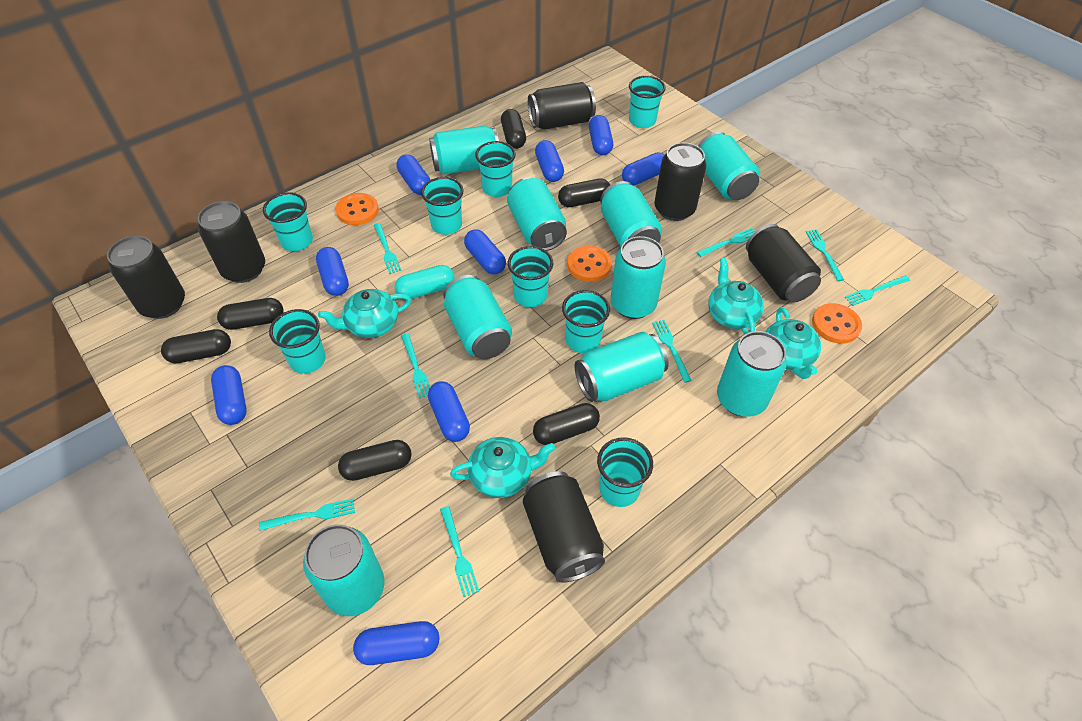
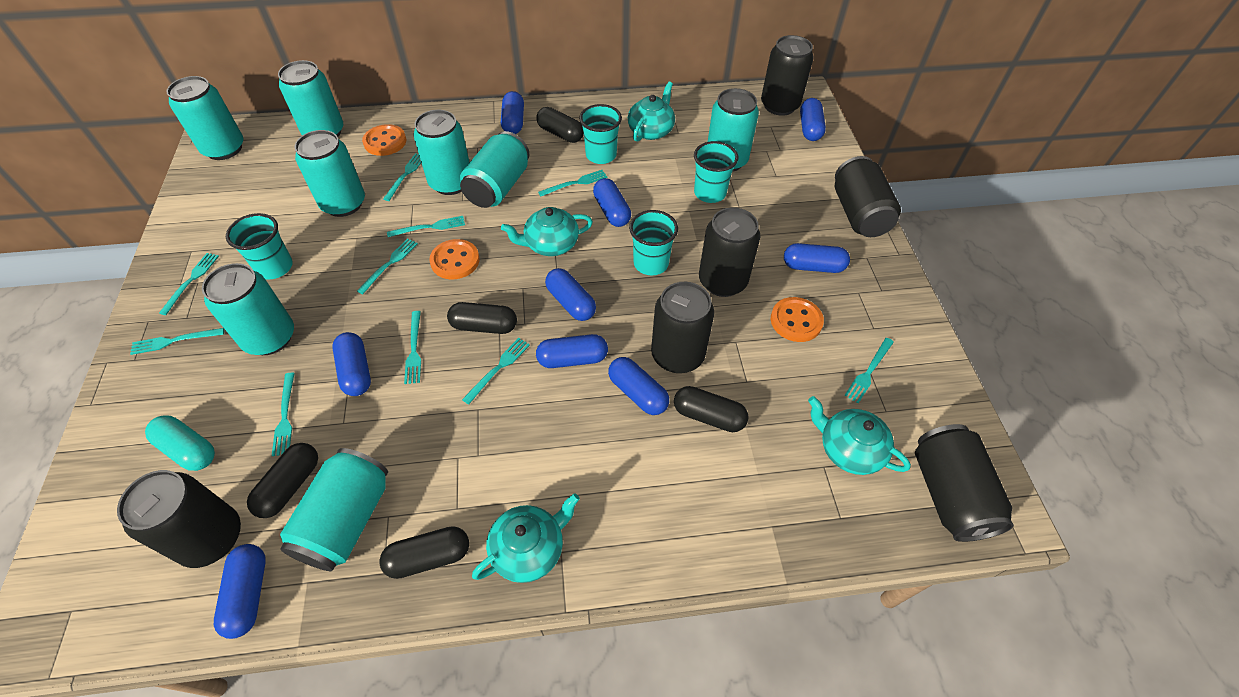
black capsule: 6 -> 5
turquoise can: 9 -> 8
turquoise cup: 8 -> 4
turquoise fork: 8 -> 10

